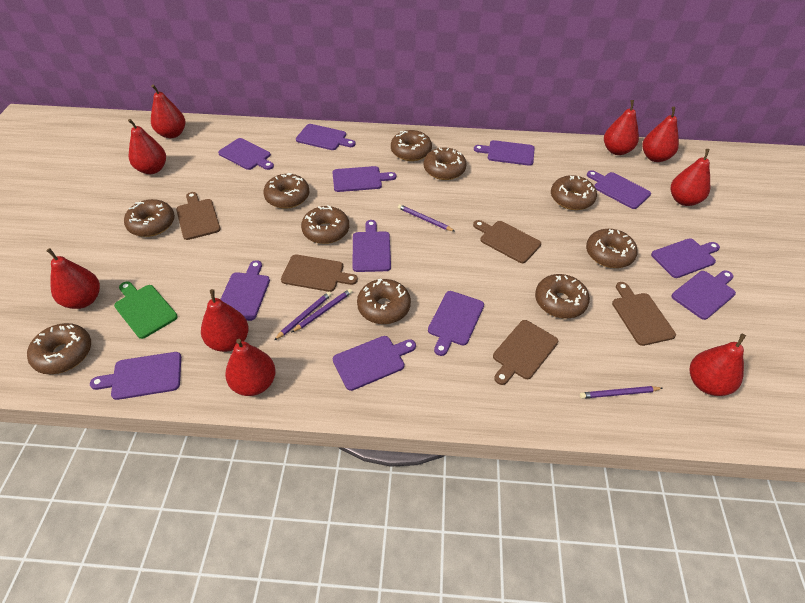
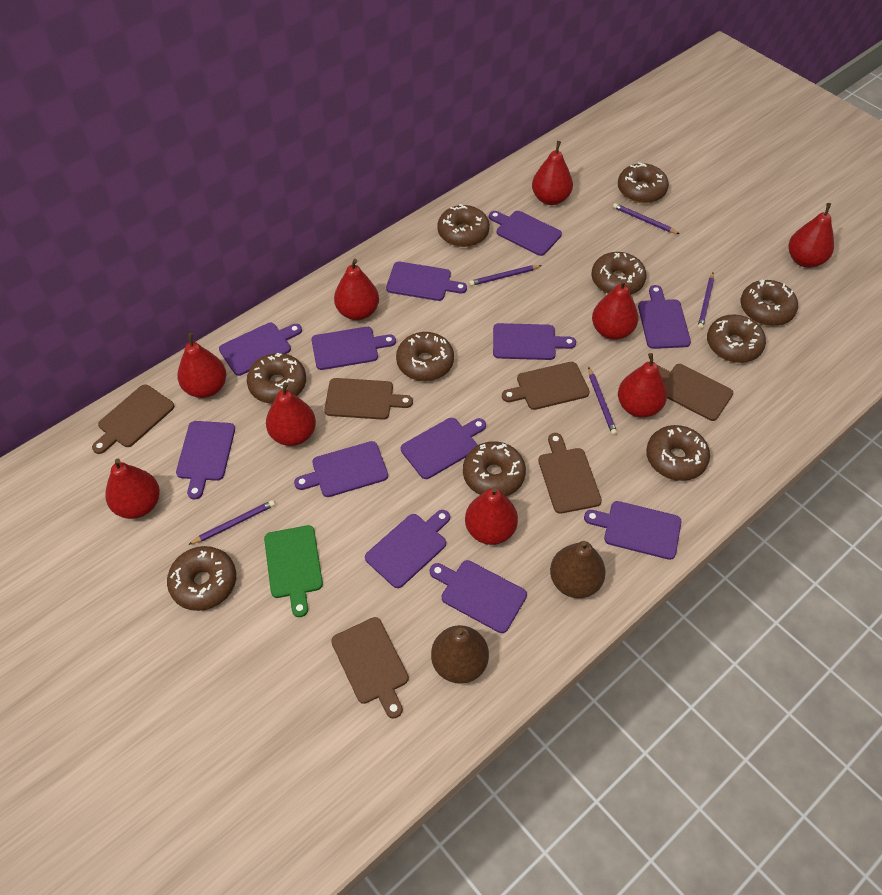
brown cutting board: 5 -> 6
brown pear: 0 -> 2
purple pencil: 4 -> 5

